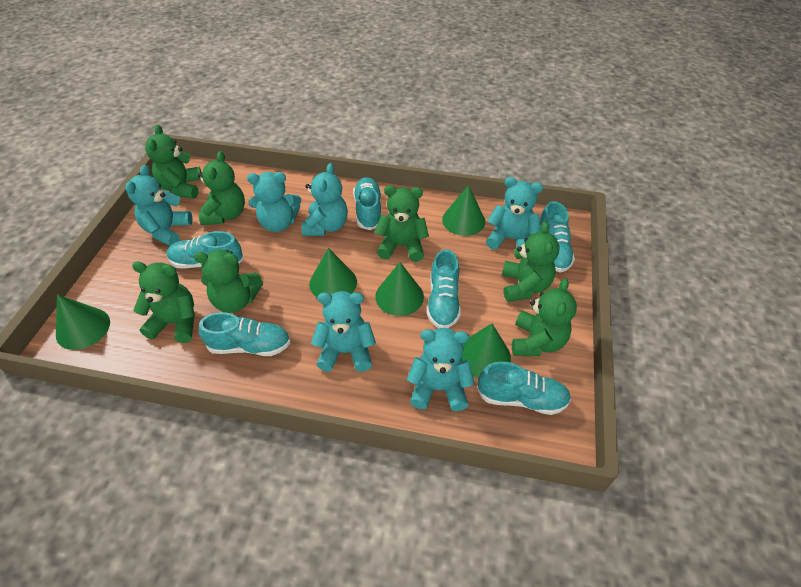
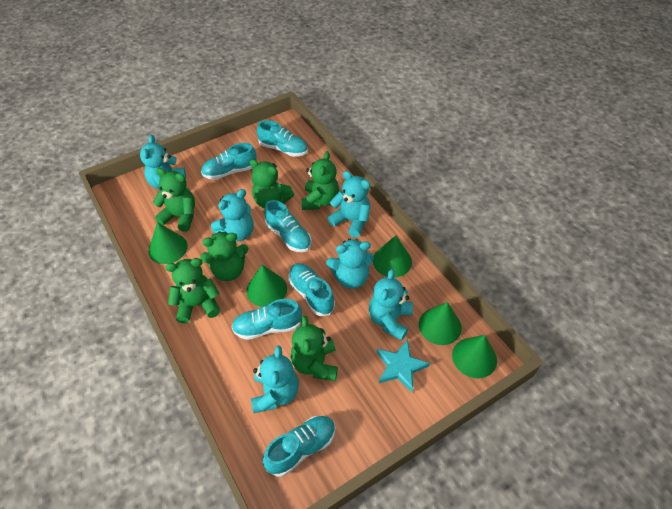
green teddy bear: 7 -> 6
turquoise star: 0 -> 1

